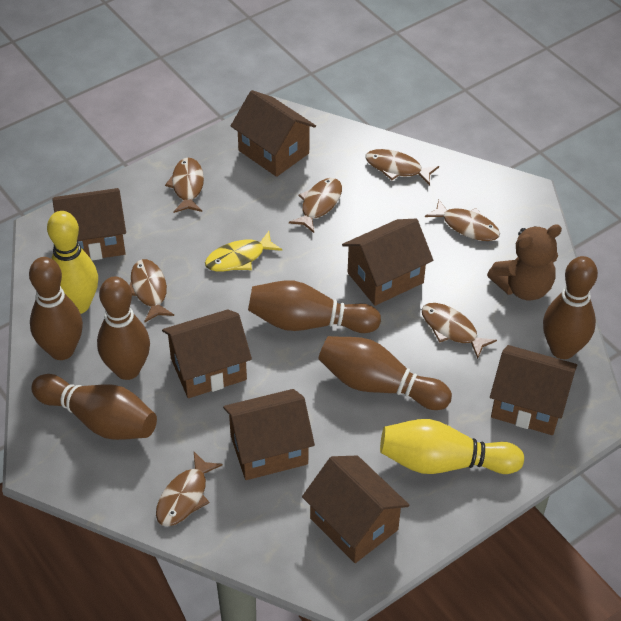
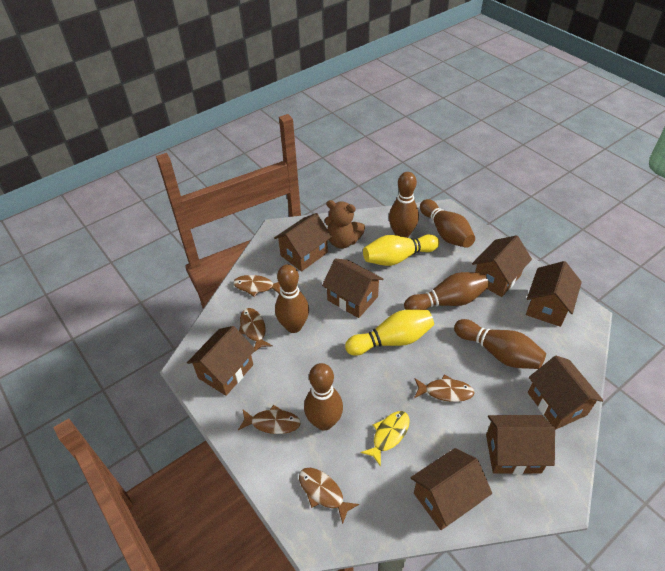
brown fish: 7 -> 5
brown house: 7 -> 8

